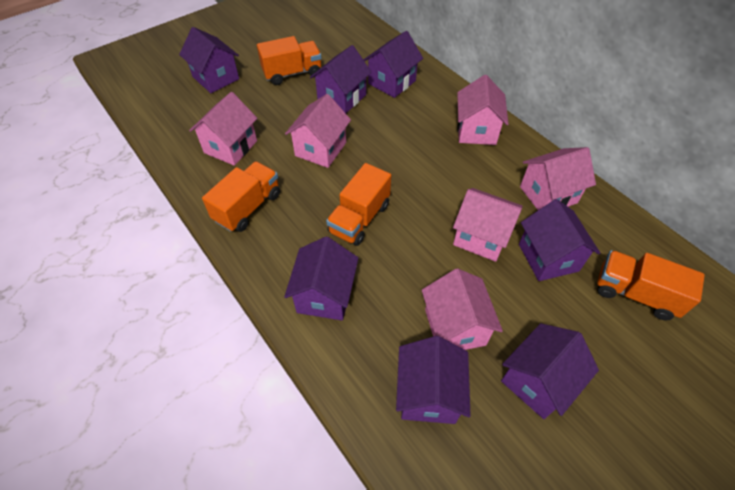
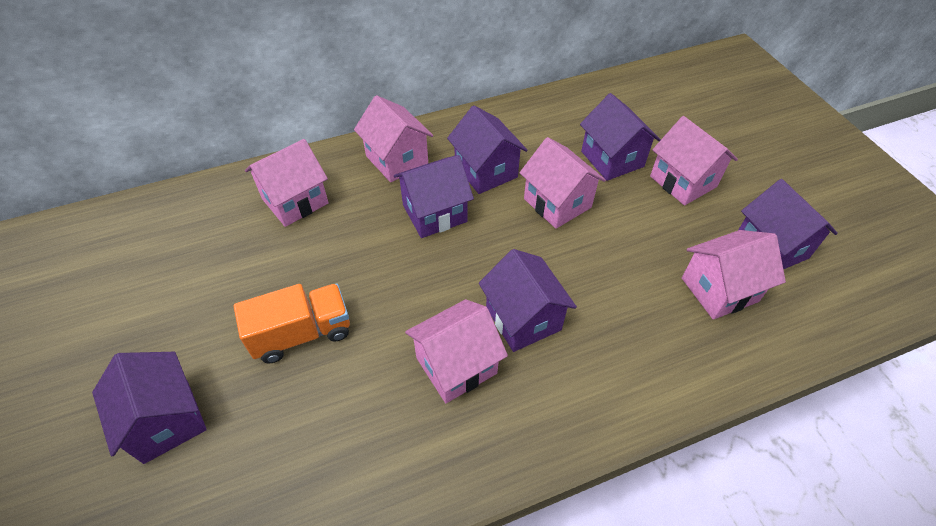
orange truck: 4 -> 1
purple house: 7 -> 6

